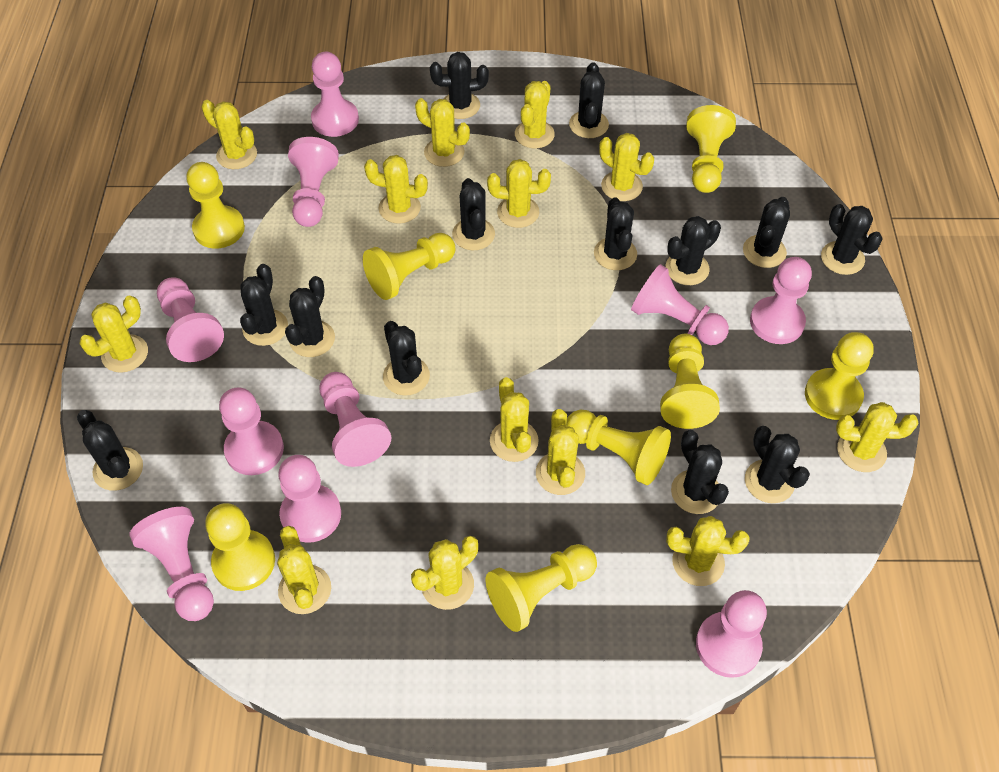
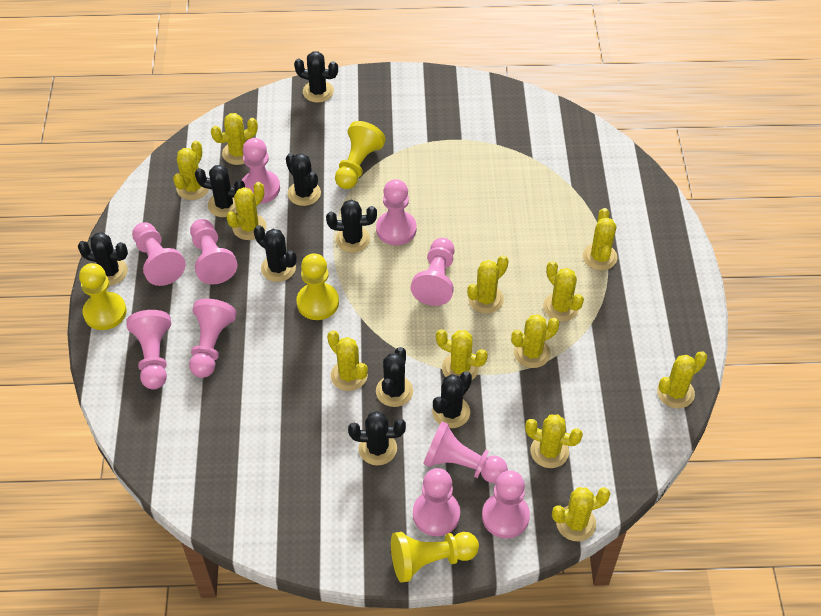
black cactus: 13 -> 9
yellow cactus: 13 -> 12
yellow pawn: 8 -> 4

